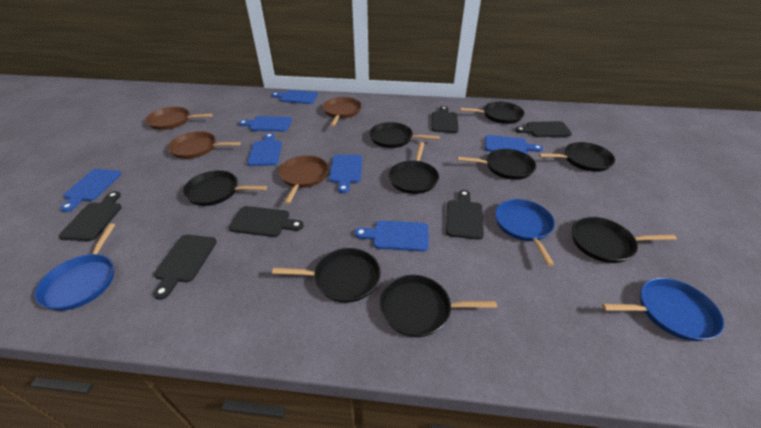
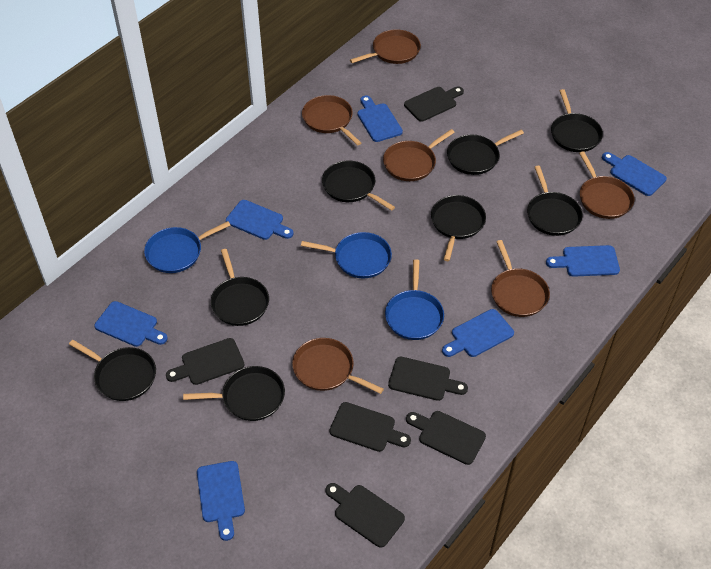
black pan: 9 -> 8
brown pan: 4 -> 6

